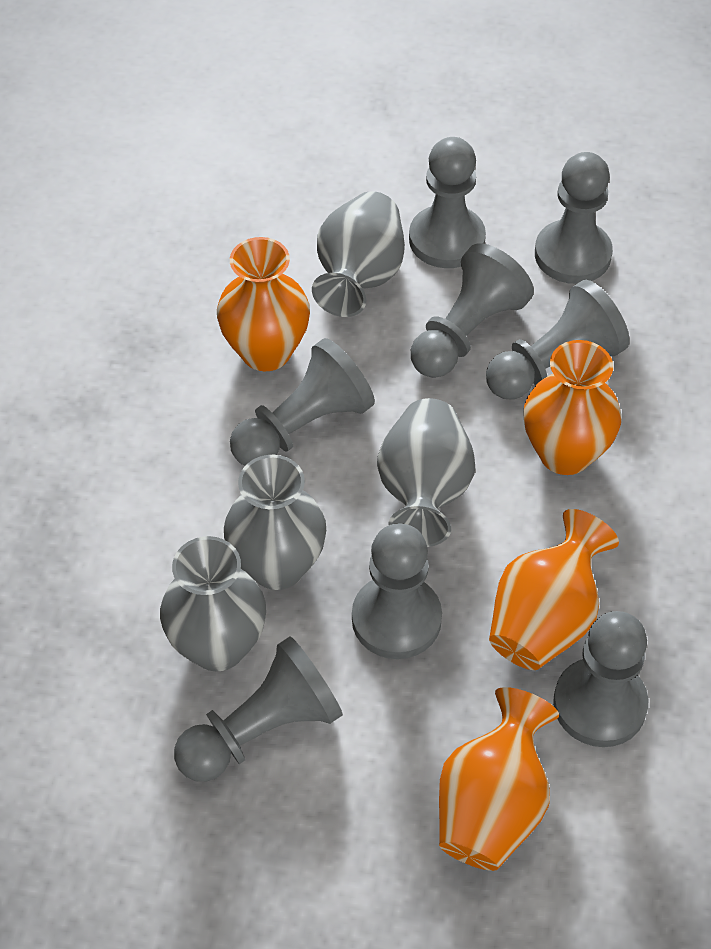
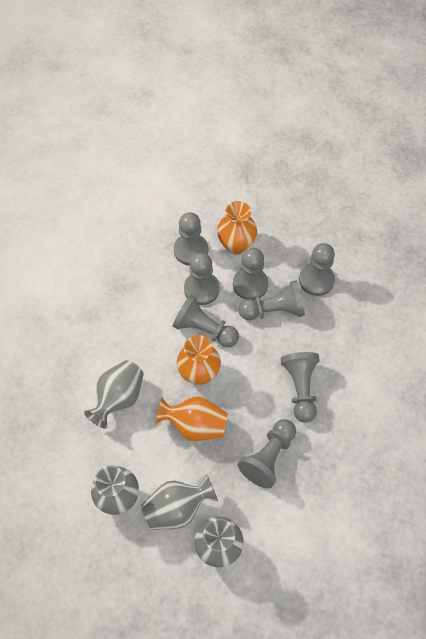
orange vase: 4 -> 3

